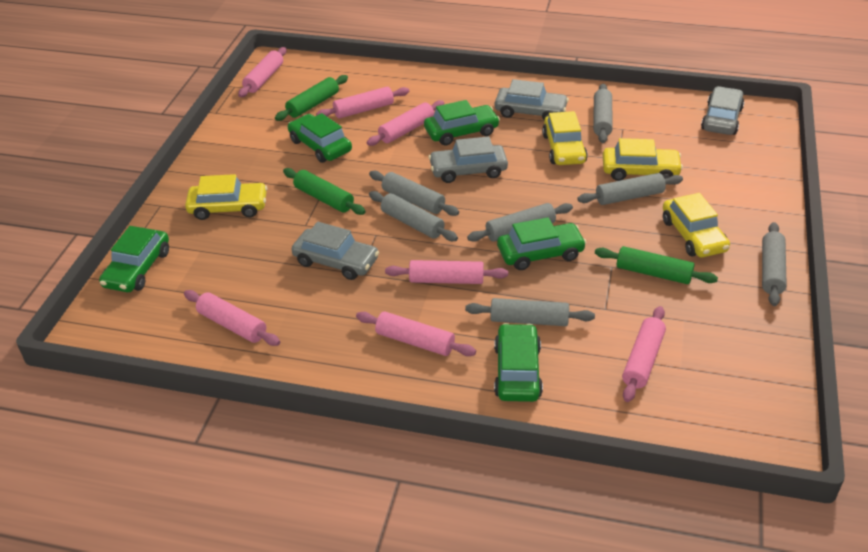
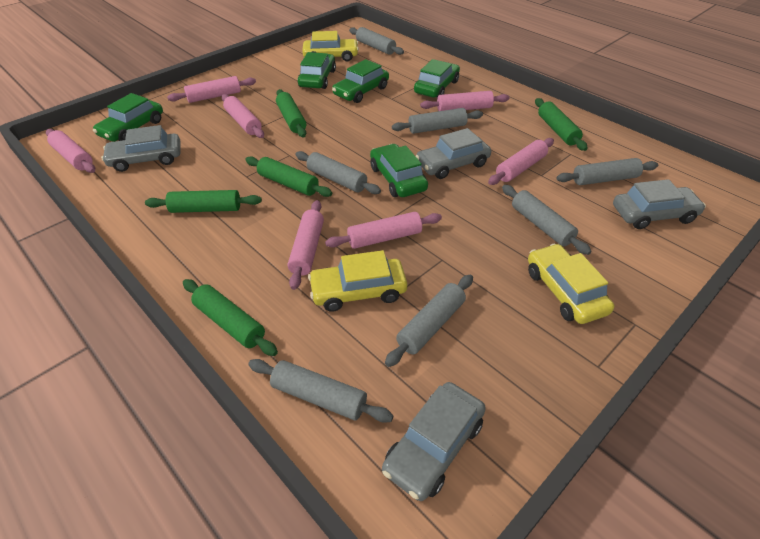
green rolling pin: 3 -> 5
yellow car: 4 -> 3

